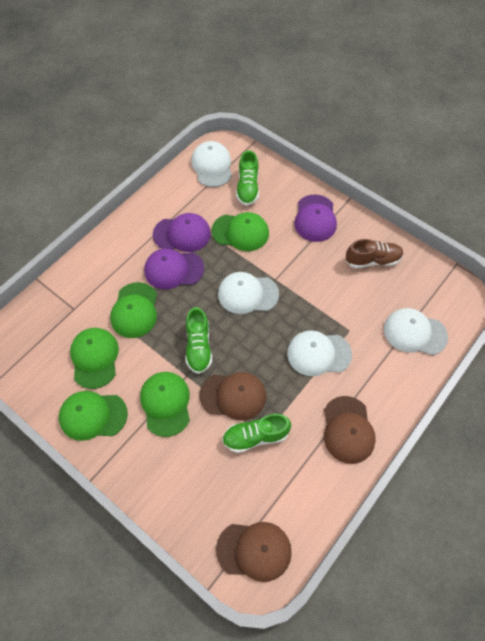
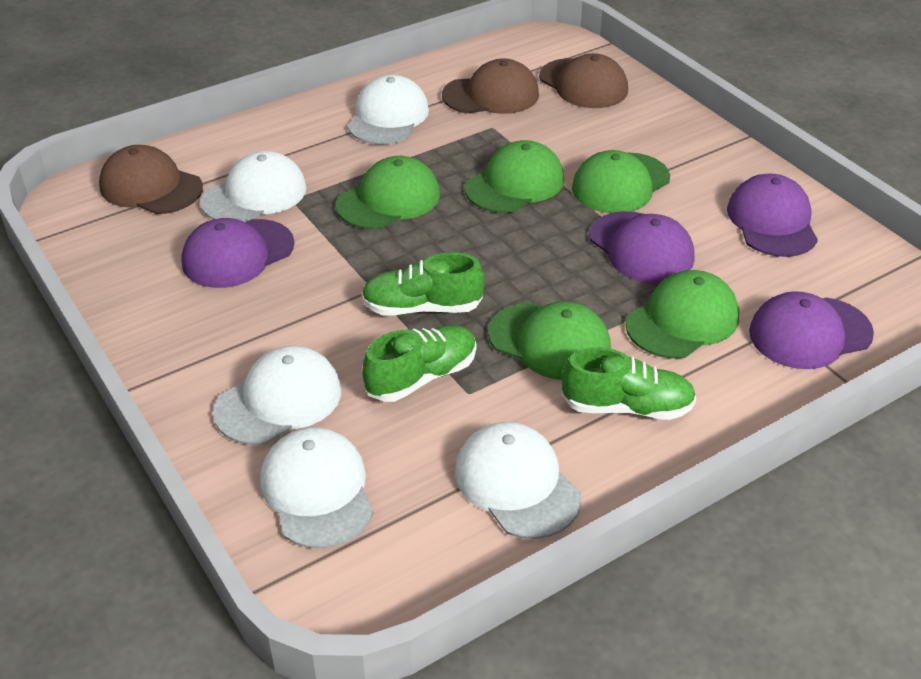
brown shoe: 1 -> 0
purple cap: 3 -> 4
white cap: 4 -> 5

